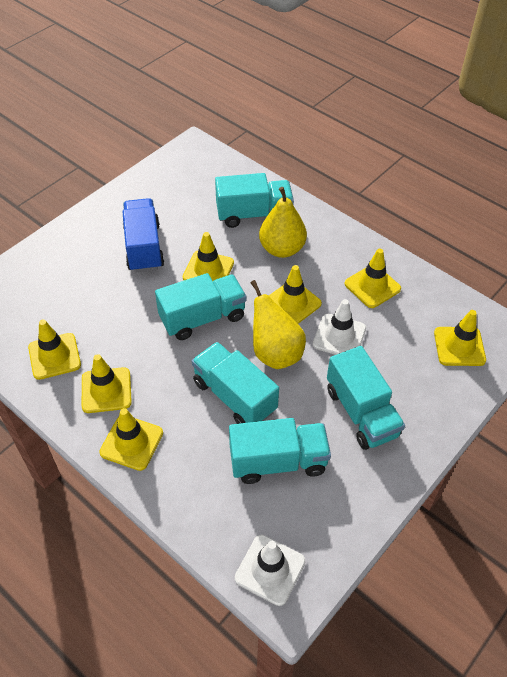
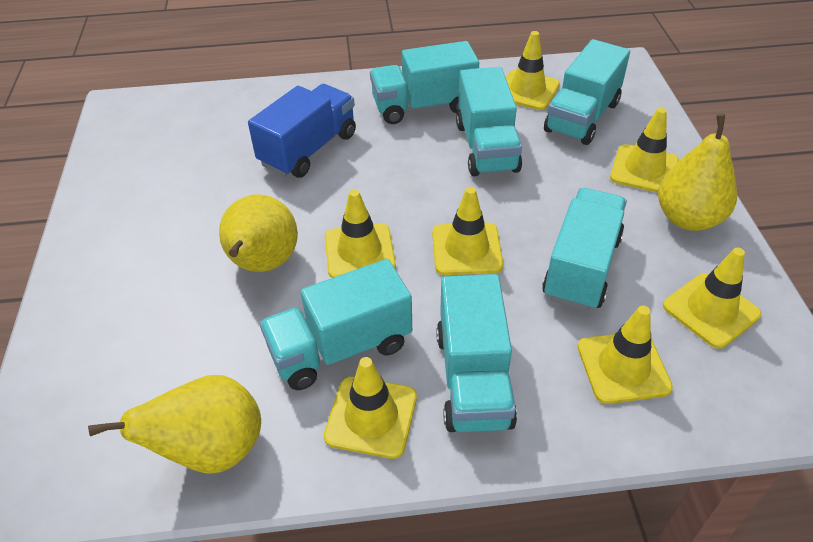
turquoise truck: 5 -> 6
white traffic cone: 2 -> 0
yellow pear: 2 -> 3

